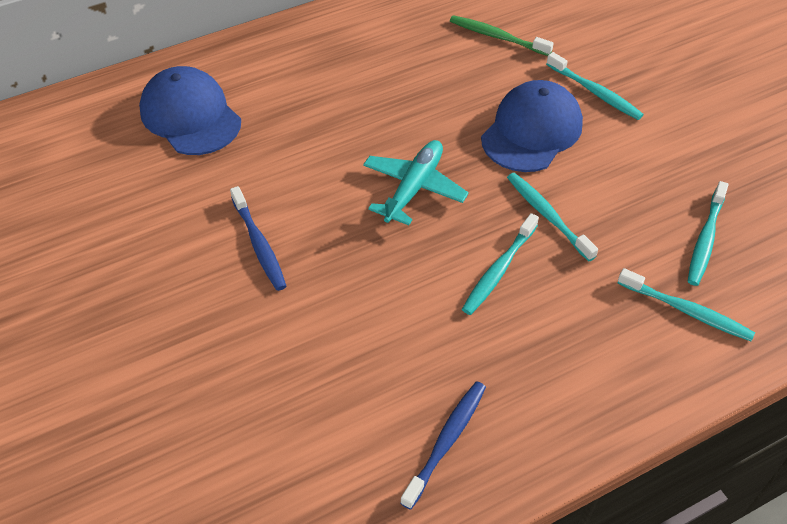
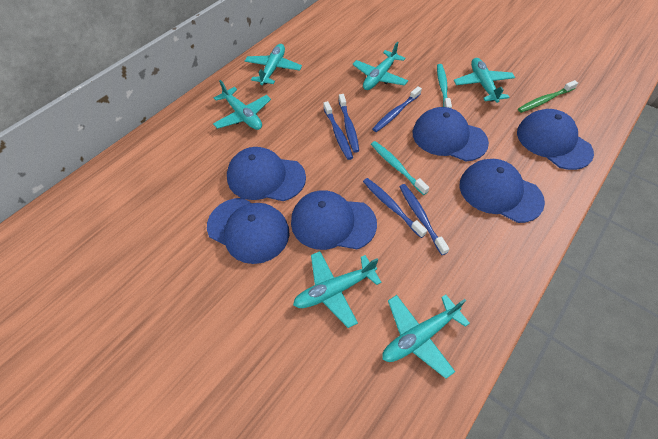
blue cap: 2 -> 6
blue toothbrush: 2 -> 5
turquoise plane: 1 -> 6
turquoise toothbrush: 5 -> 2

